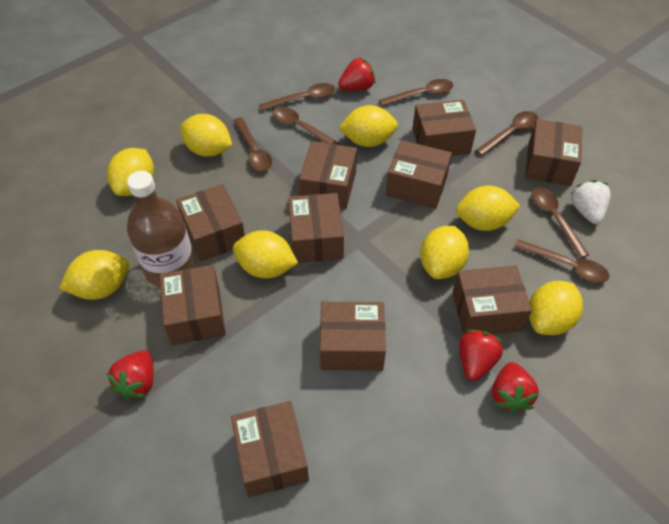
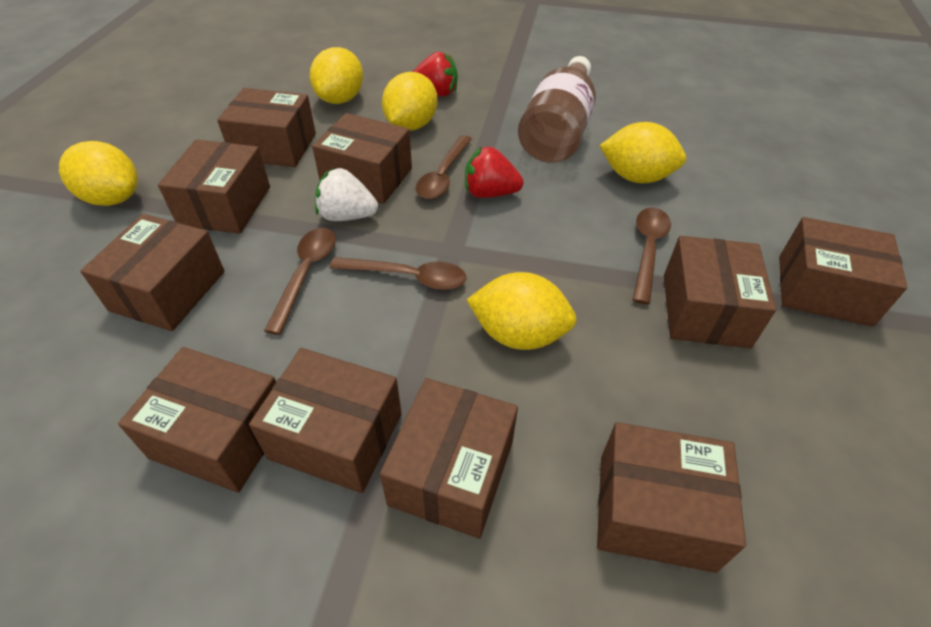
brown spoon: 7 -> 4
red strawberry: 4 -> 2
yellow lemon: 8 -> 5

